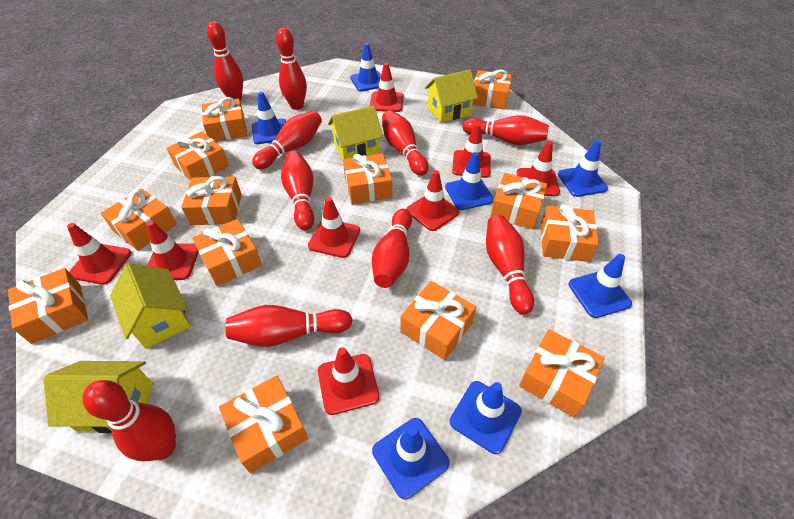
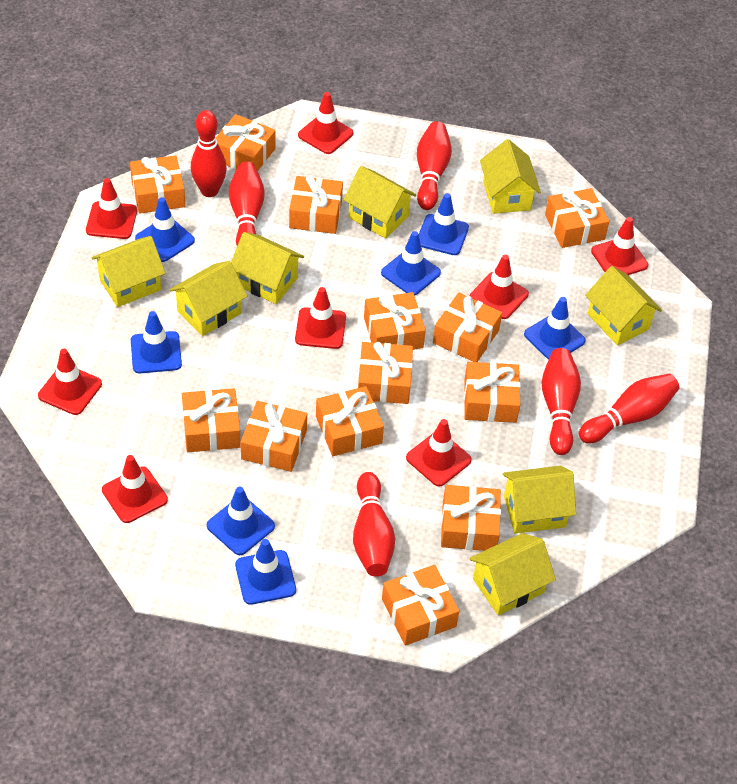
red bowling pin: 10 -> 6
yellow house: 4 -> 8

